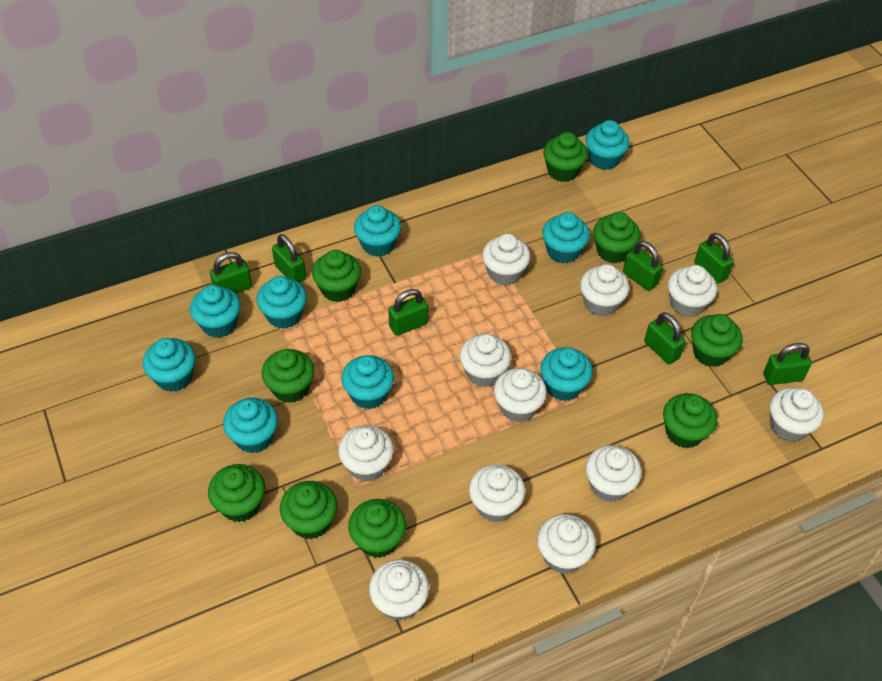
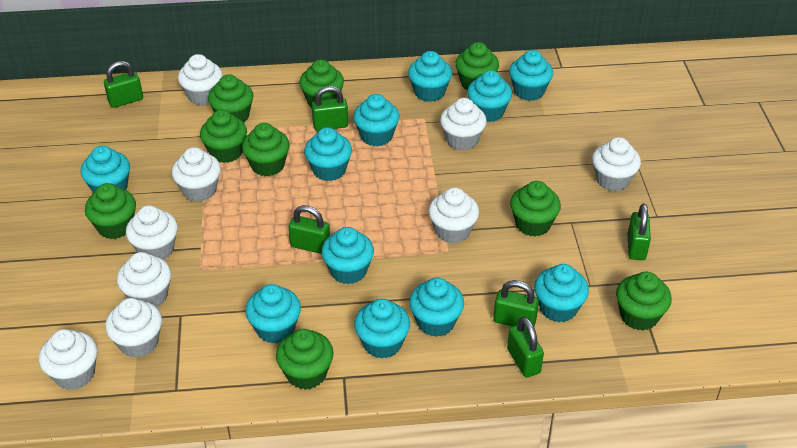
green padlock: 7 -> 6
turquoise cupcake: 9 -> 11
white cupcake: 11 -> 9

